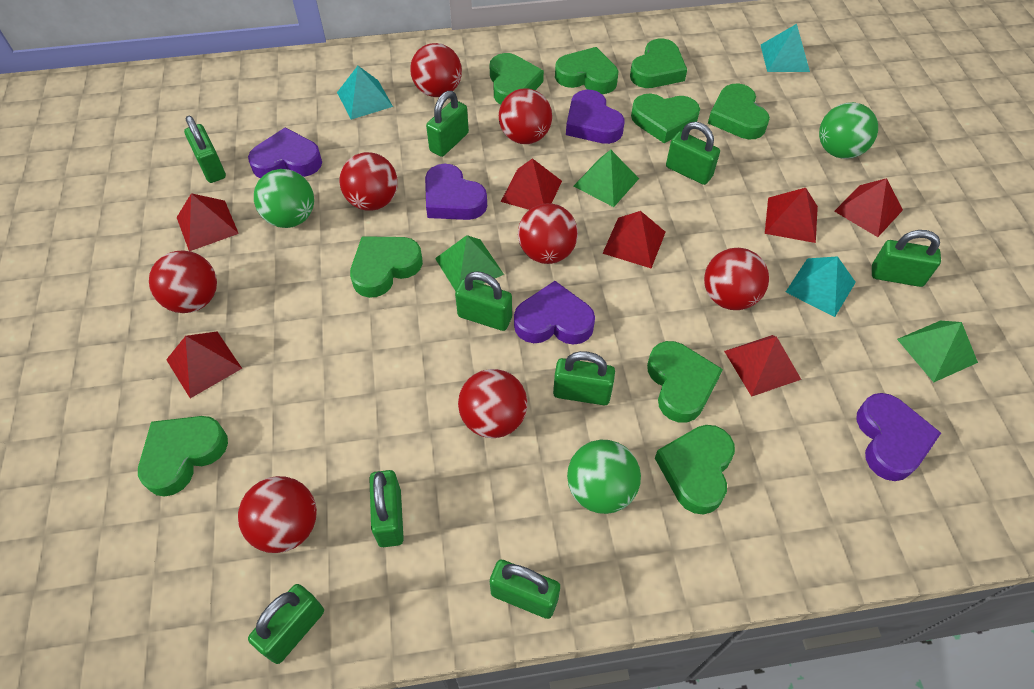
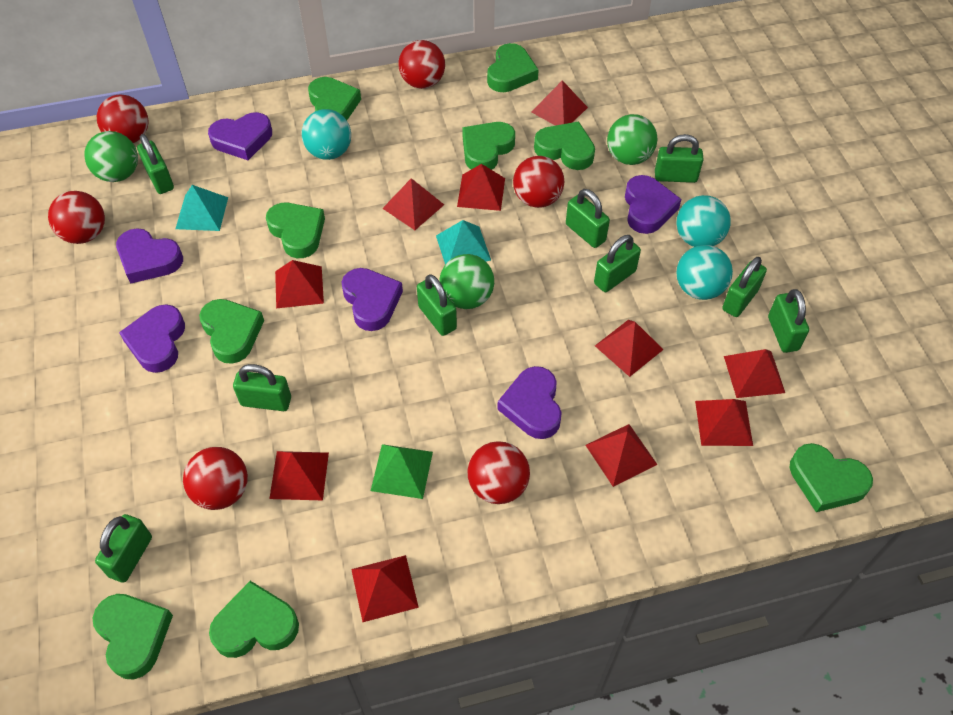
green pyramid: 3 -> 1
purple heart: 5 -> 6
red ball: 8 -> 6
red pyramid: 7 -> 10
turquoise ball: 0 -> 3
turquoise pyramid: 3 -> 2

